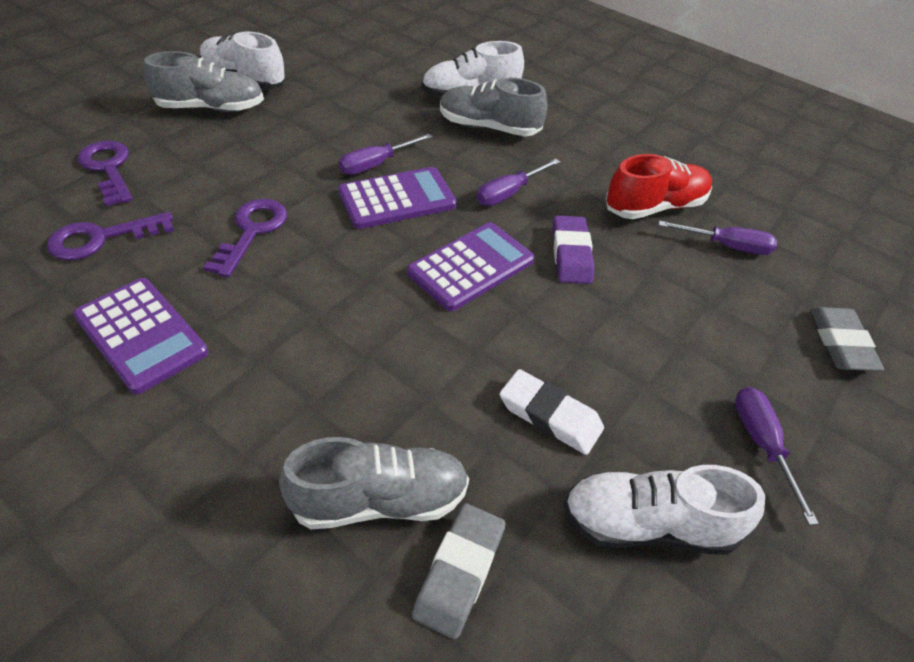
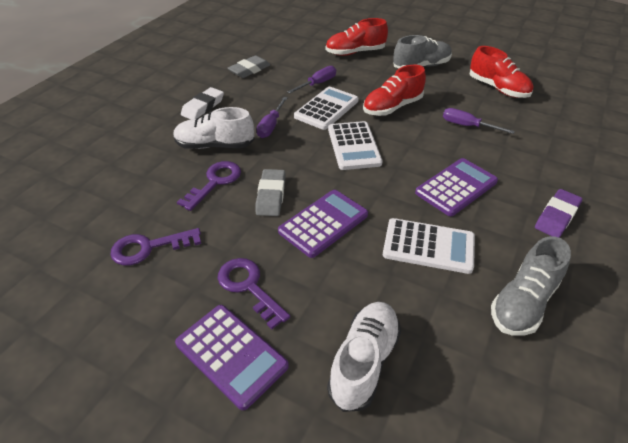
grey shoe: 3 -> 2
purple screwdriver: 4 -> 3
red shoe: 1 -> 3
white calculator: 0 -> 3
white shoe: 3 -> 2

